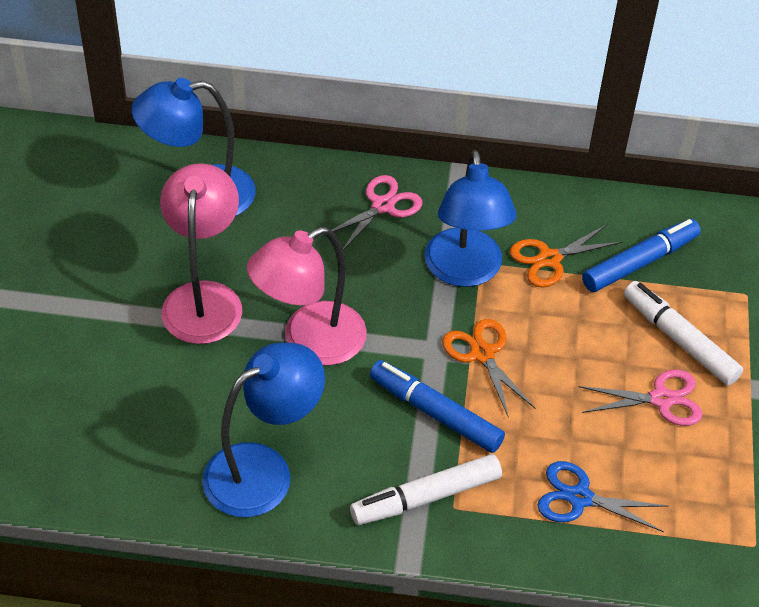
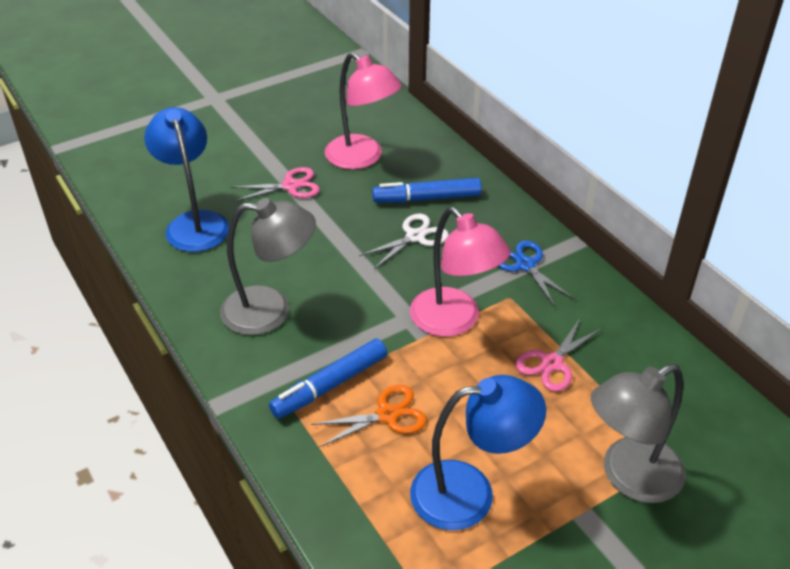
blue lamp: 3 -> 2
grey lamp: 0 -> 2
orange scissors: 2 -> 1
white marker: 2 -> 0
white scissors: 0 -> 1

